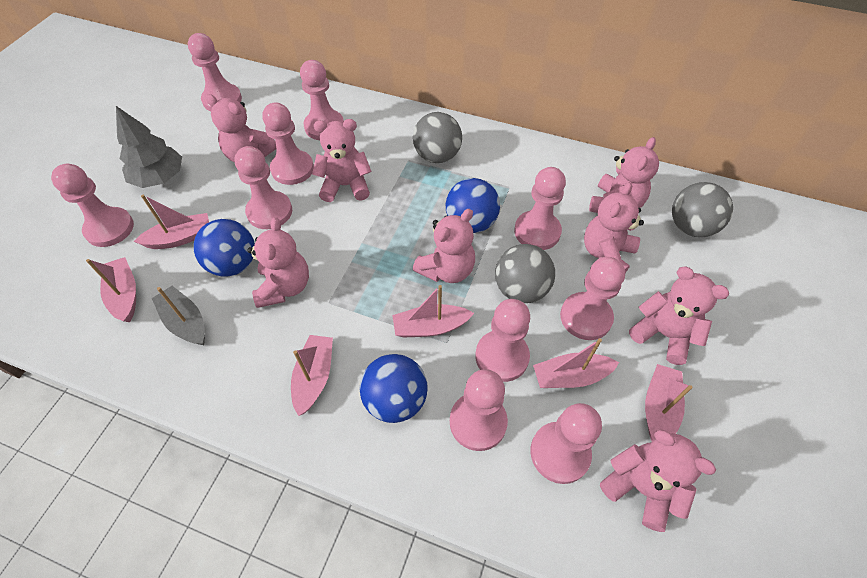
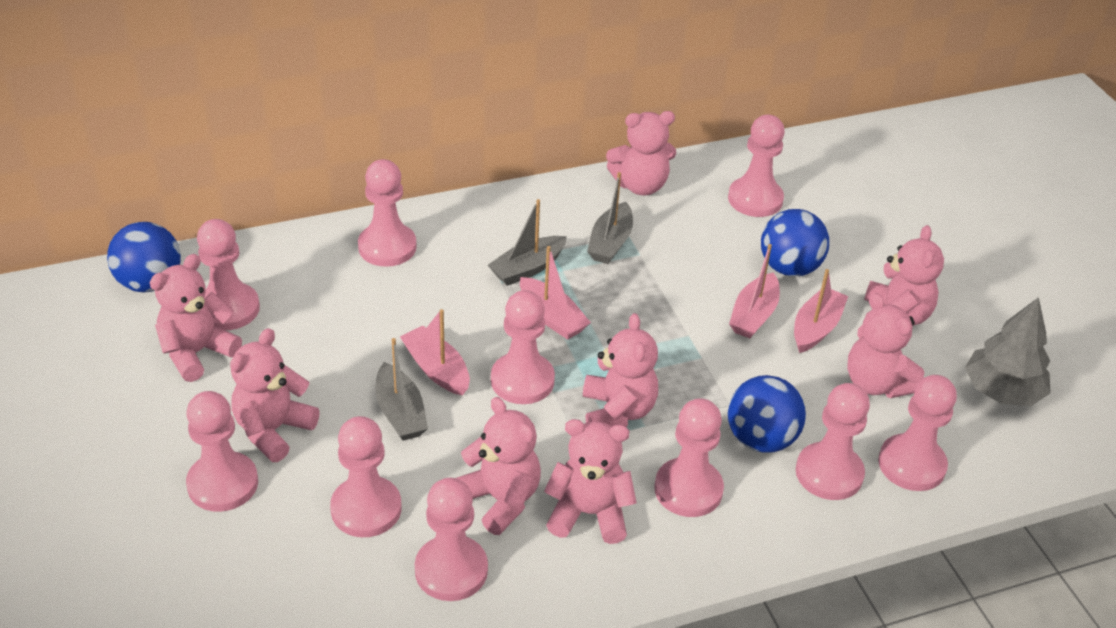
grey ball: 3 -> 0
grey boat: 1 -> 3
pink boat: 6 -> 4

